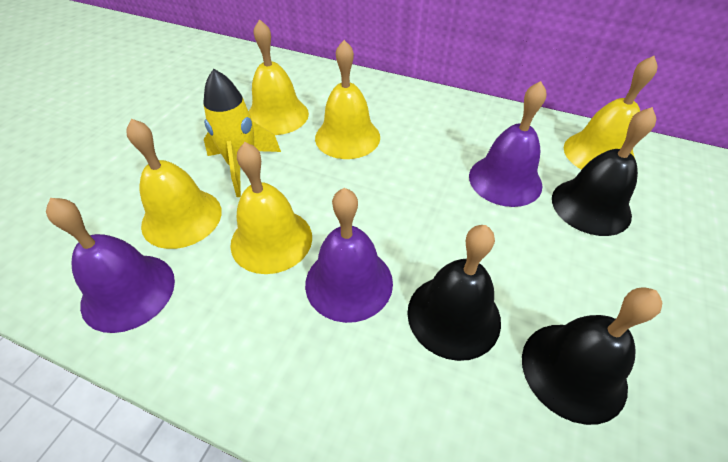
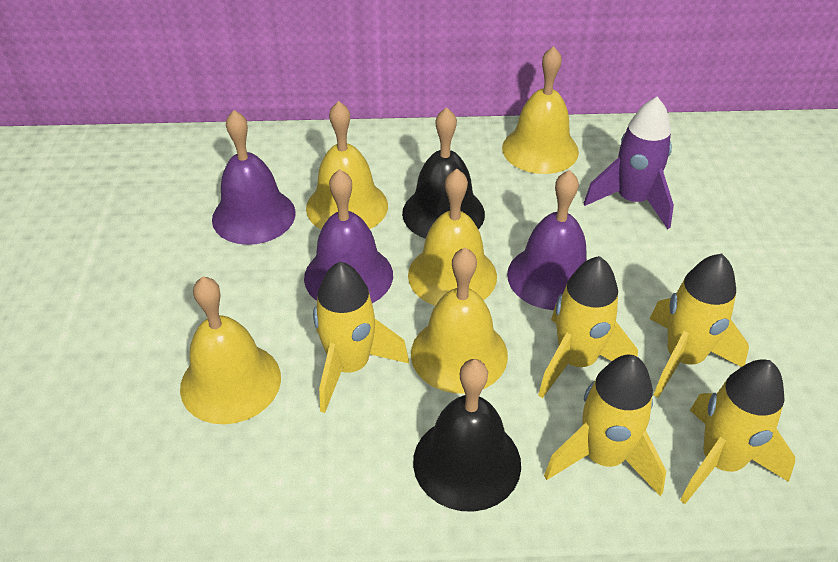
black bell: 3 -> 2
purple rocket: 0 -> 1
yellow rocket: 1 -> 5

